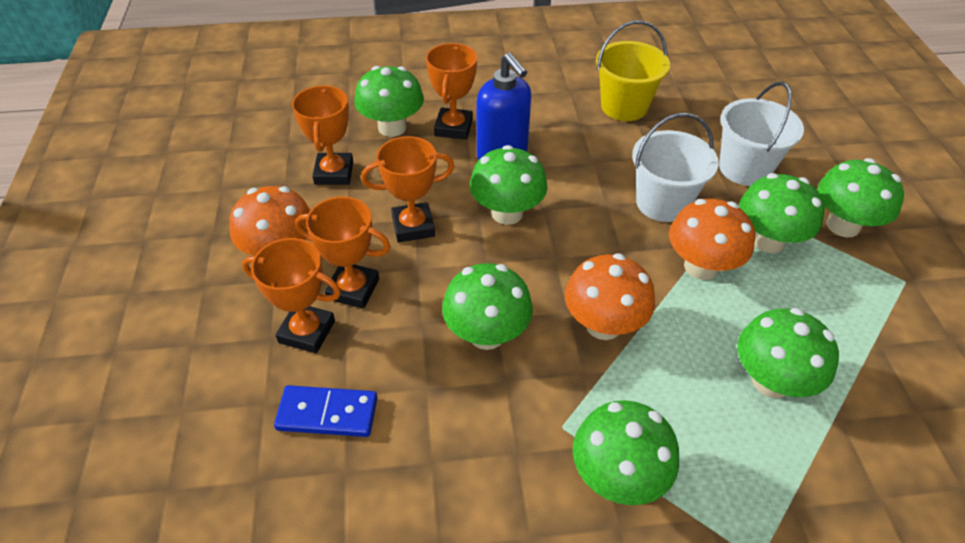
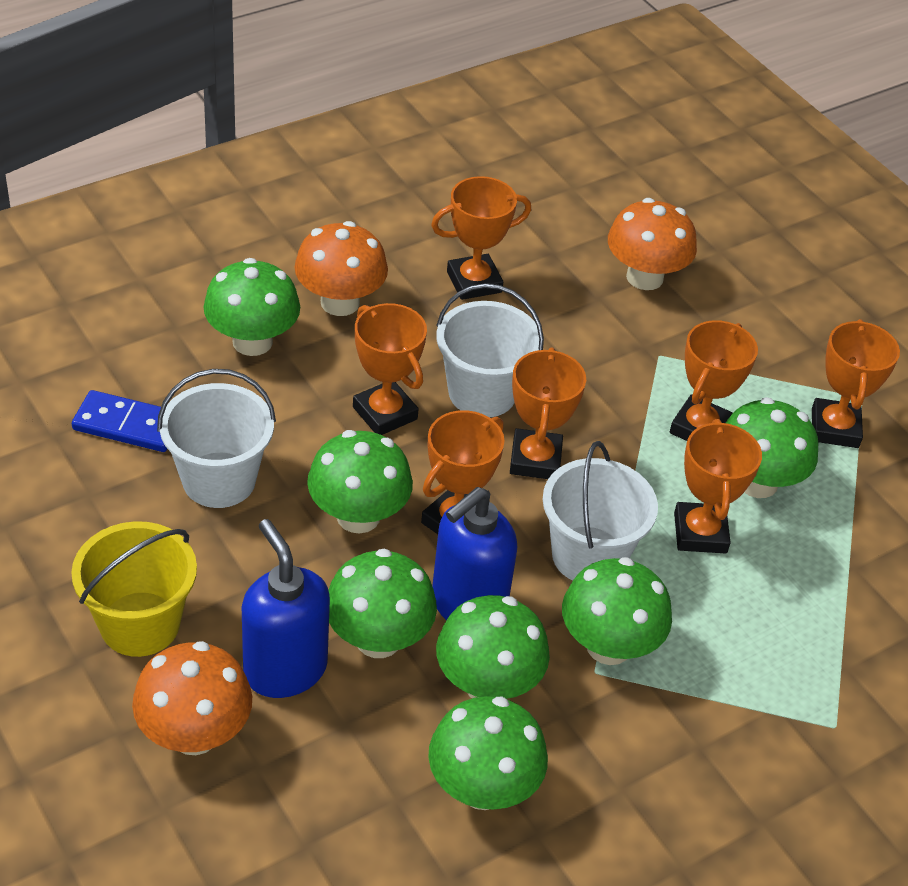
blue soap dispenser: 1 -> 2
orange trophy: 5 -> 7
white bucket: 2 -> 3

